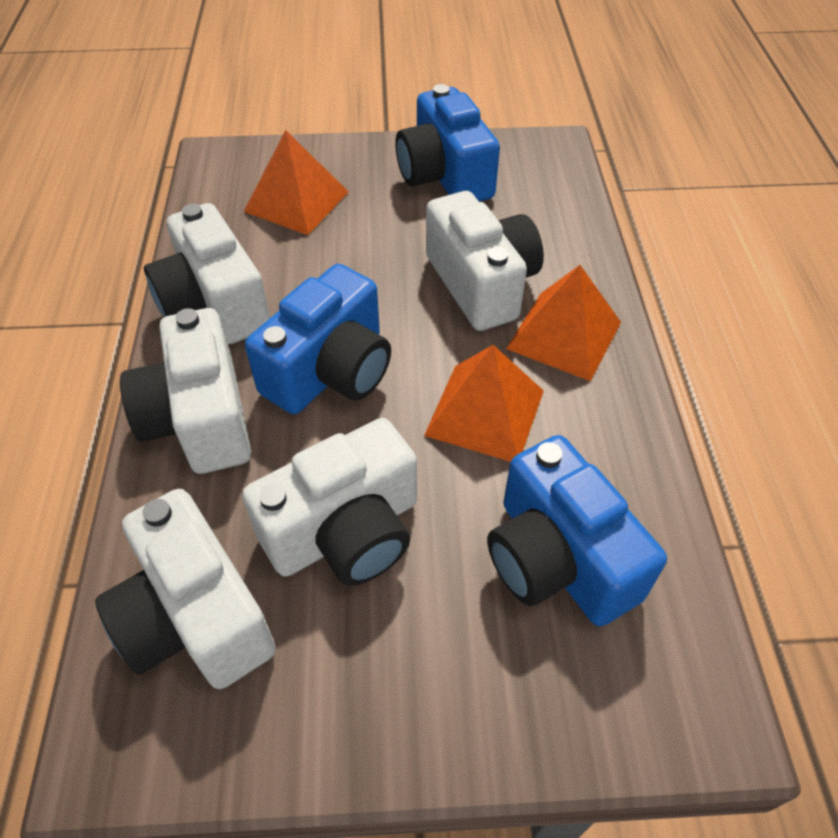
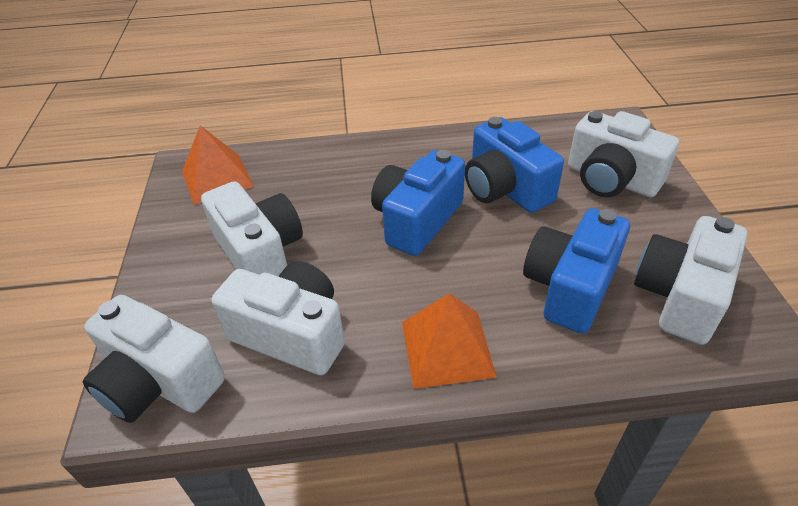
orange pyramid: 3 -> 2

